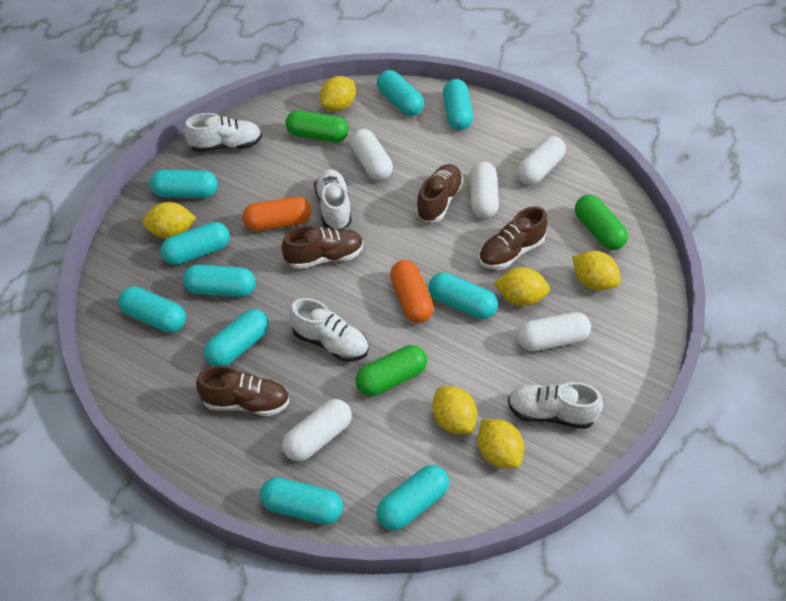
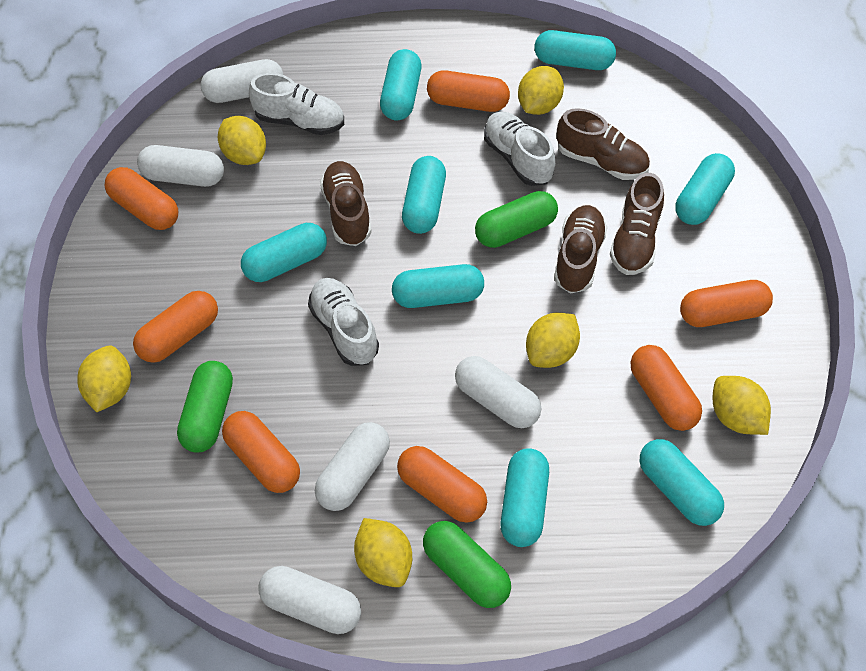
orange capsule: 2 -> 7
turquoise capsule: 10 -> 8
white shoe: 4 -> 3

